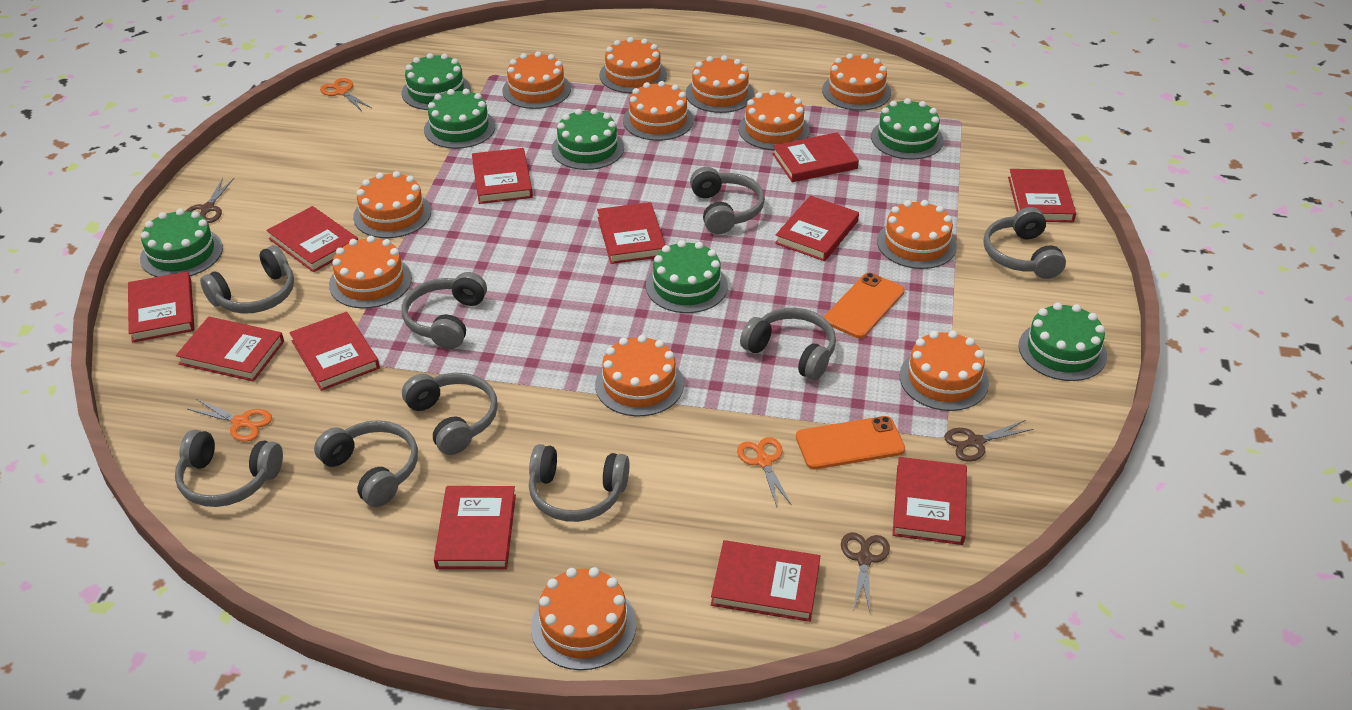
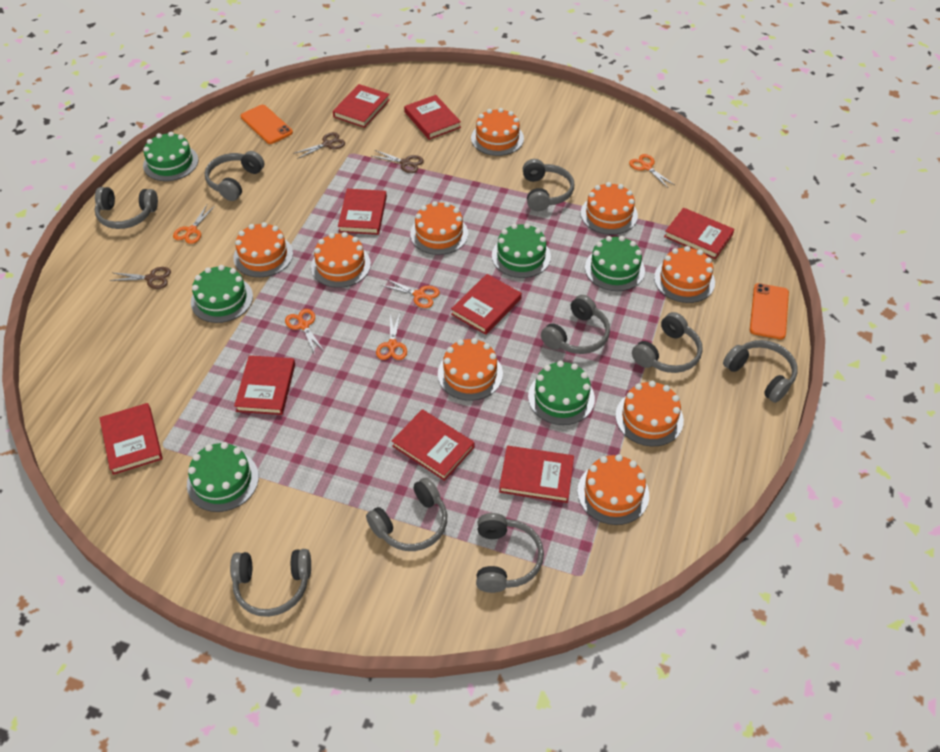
green cake: 7 -> 6
orange cake: 12 -> 9
orange scissors: 3 -> 5
red book: 12 -> 9

